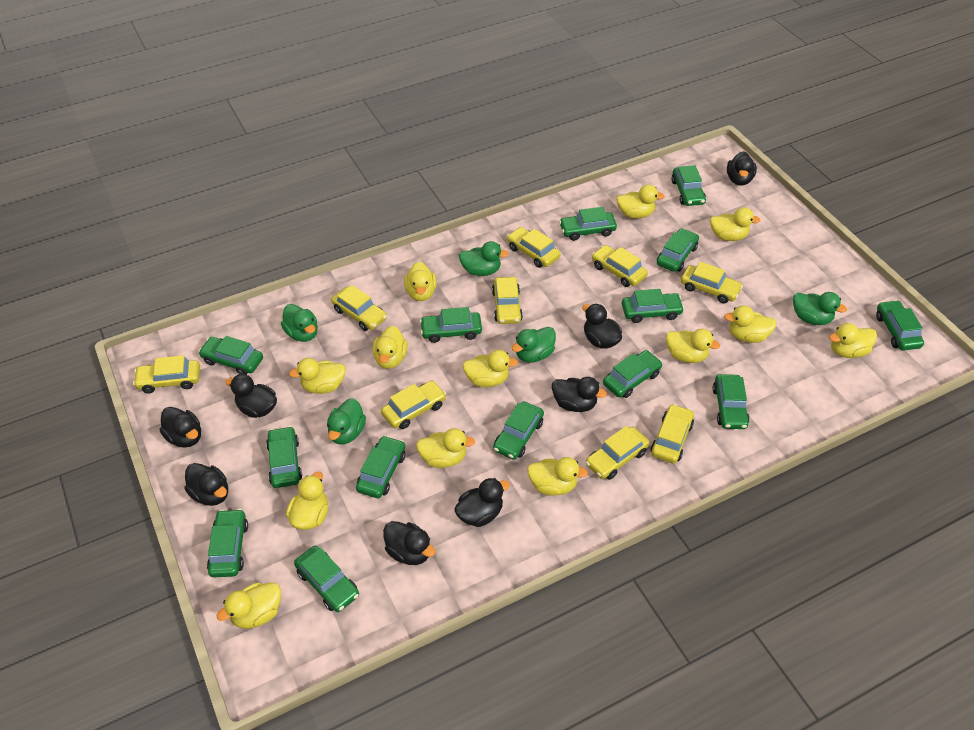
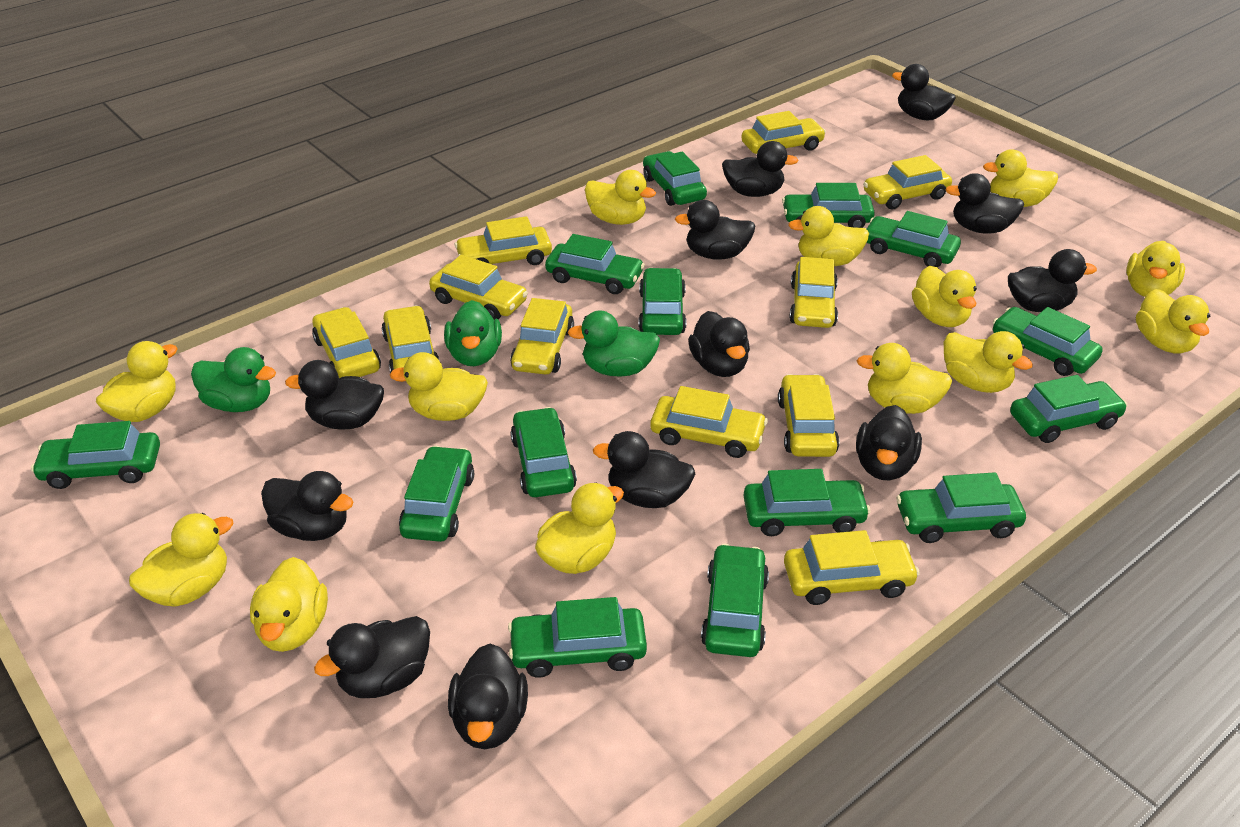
black duck: 8 -> 12
green duck: 5 -> 3
yellow car: 9 -> 11

